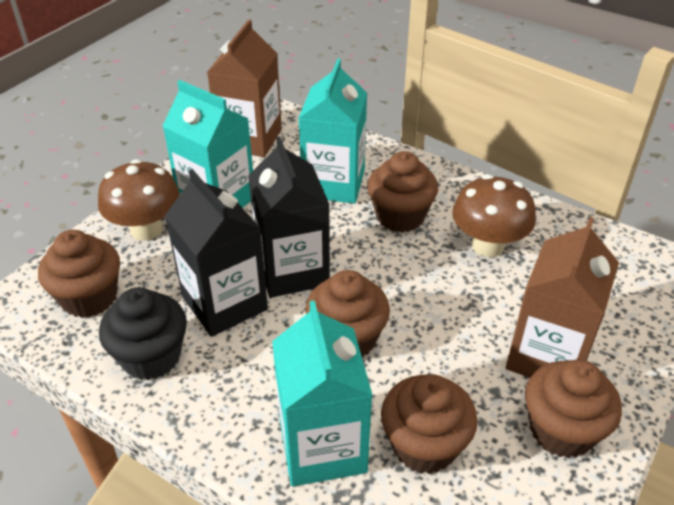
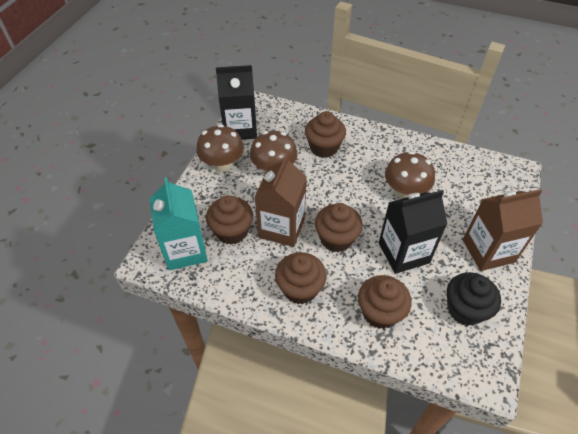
brown mushroom: 2 -> 3
turquoise carton: 3 -> 1

